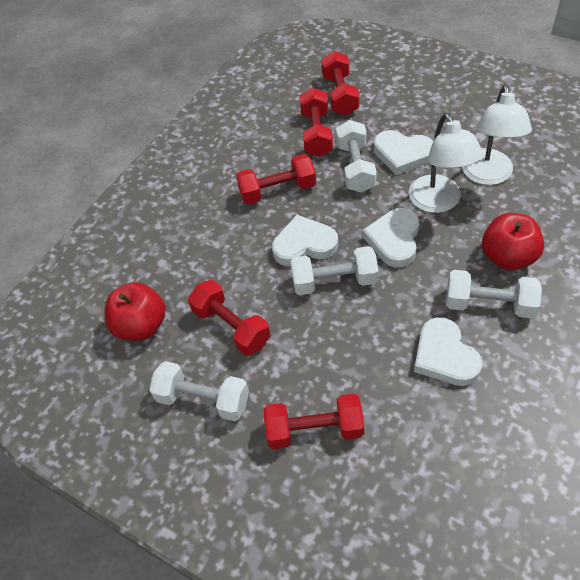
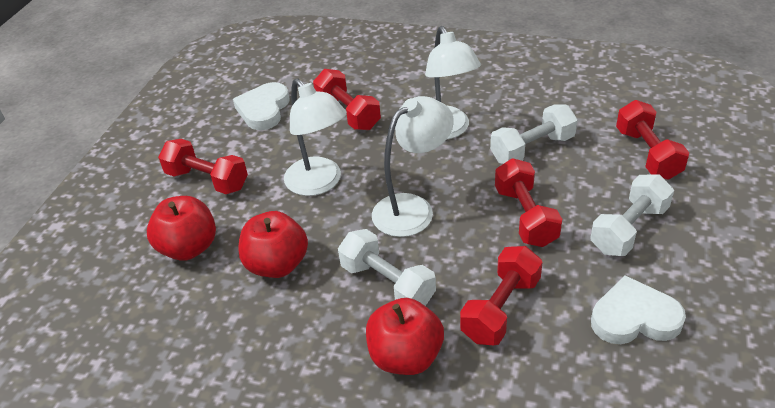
red apple: 2 -> 3
white dumbbell: 4 -> 3
white heart: 4 -> 2
white lamp: 2 -> 3

